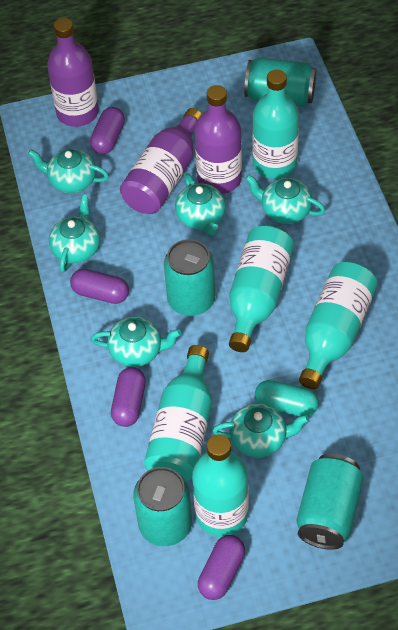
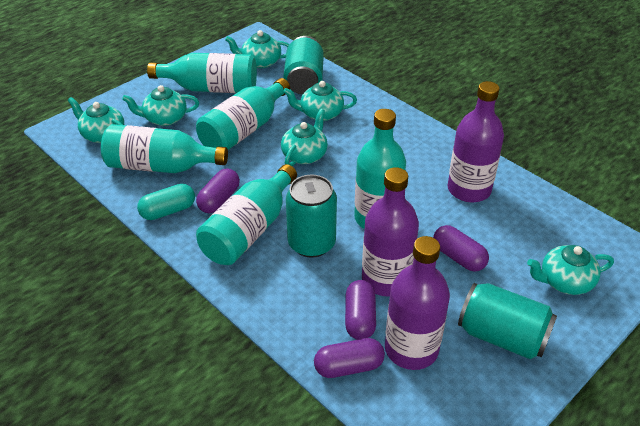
turquoise can: 4 -> 3

